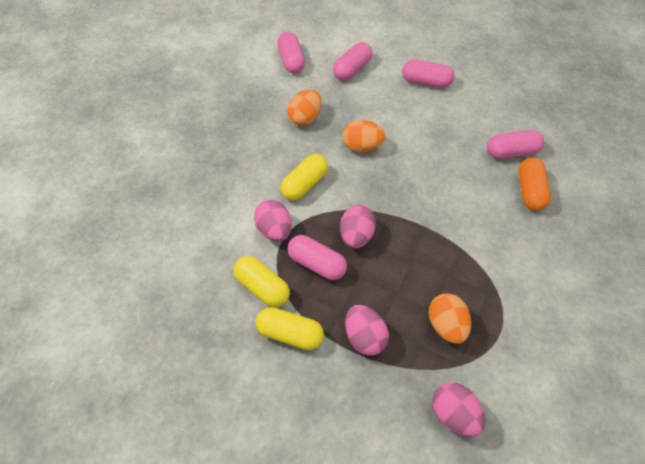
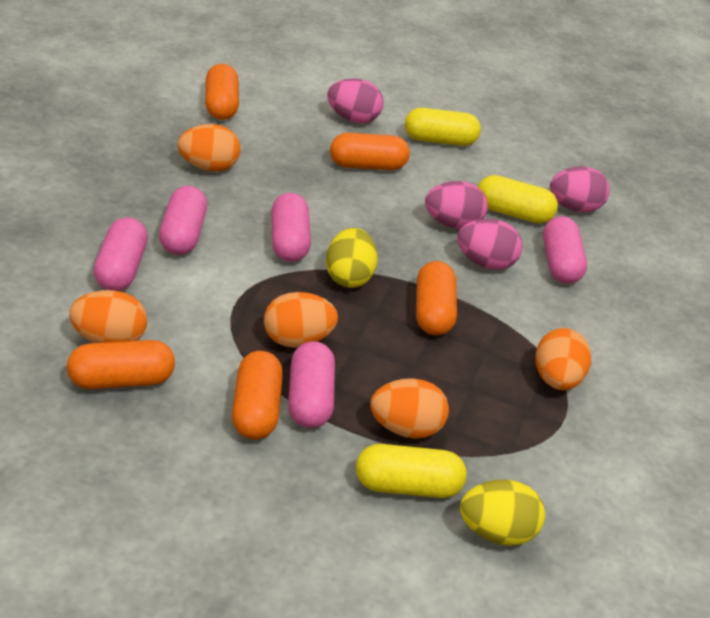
orange capsule: 1 -> 5
orange egg: 3 -> 5
yellow egg: 0 -> 2

